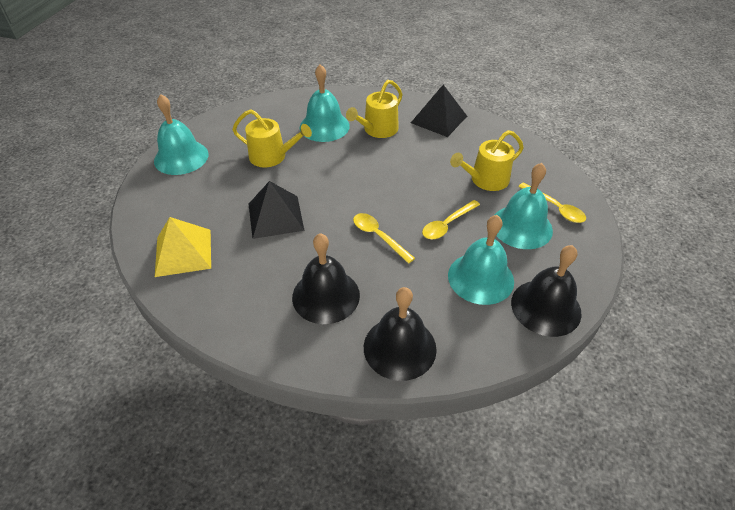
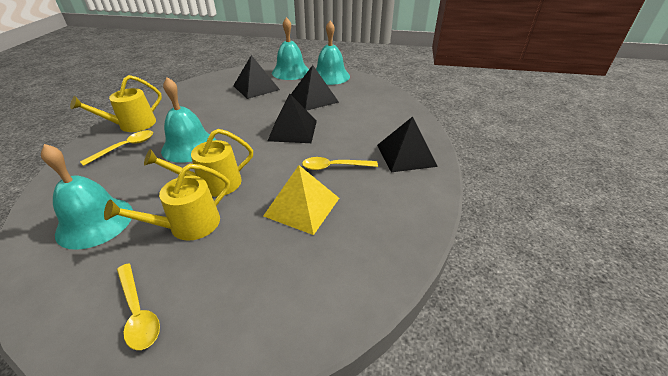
black bell: 3 -> 0
black pyramid: 2 -> 4

